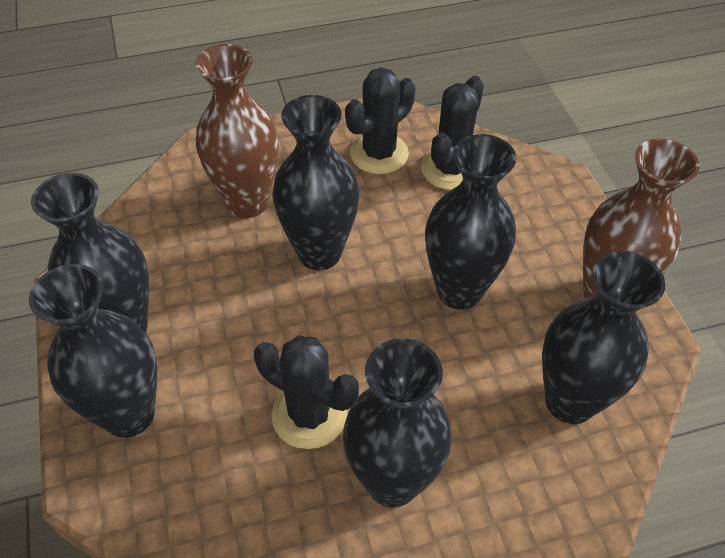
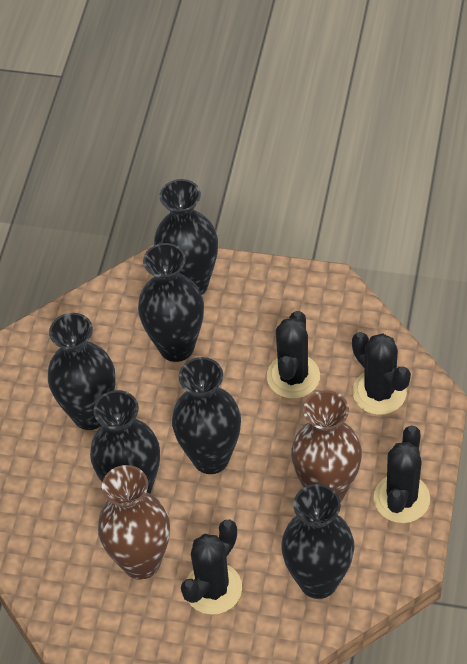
black cactus: 3 -> 4

